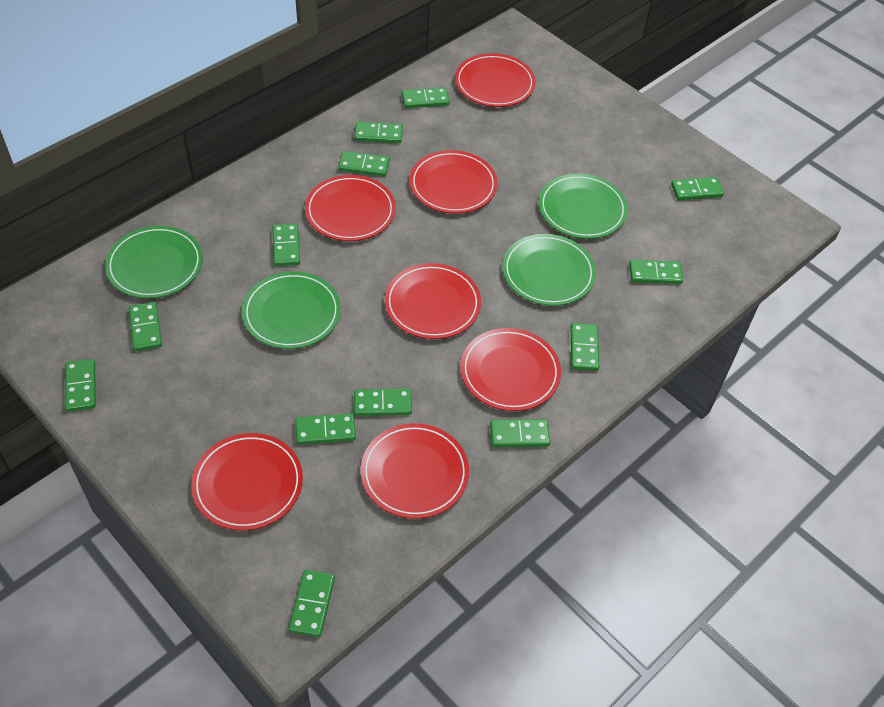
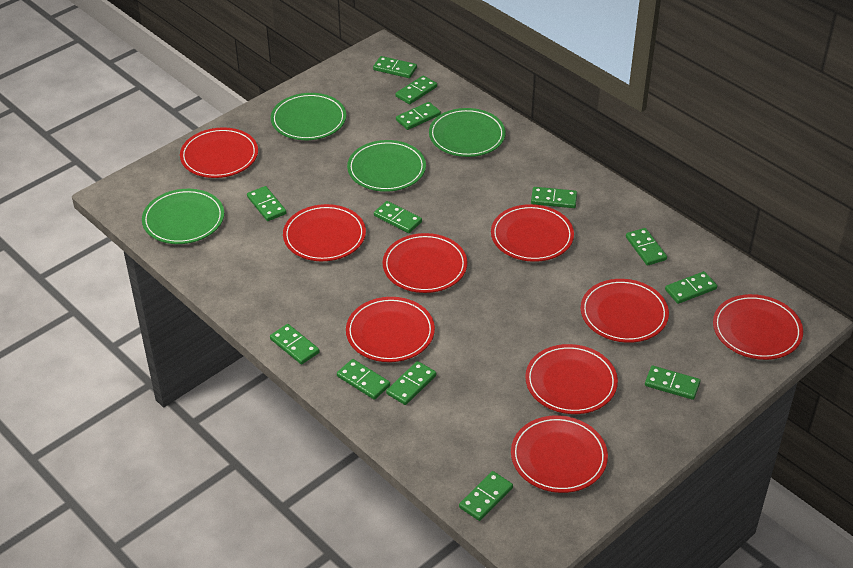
red plate: 7 -> 9

